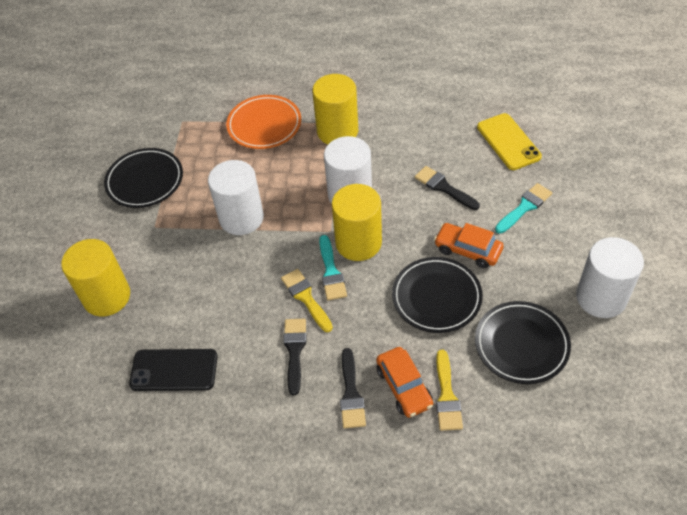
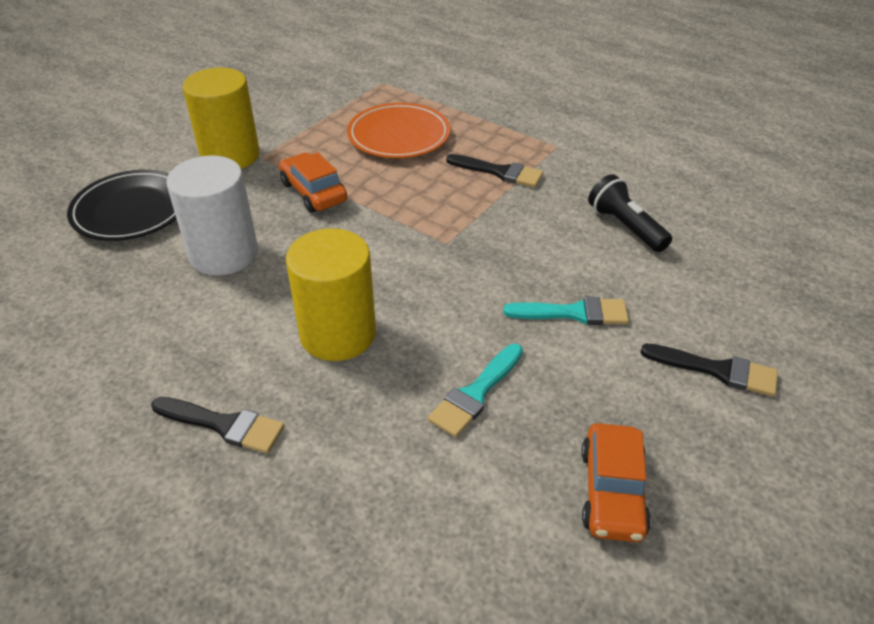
black flashlight: 0 -> 1
black phone: 1 -> 0
black plate: 3 -> 1
white cylinder: 3 -> 1
yellow brush: 2 -> 0
yellow cylinder: 3 -> 2
yellow phone: 1 -> 0

